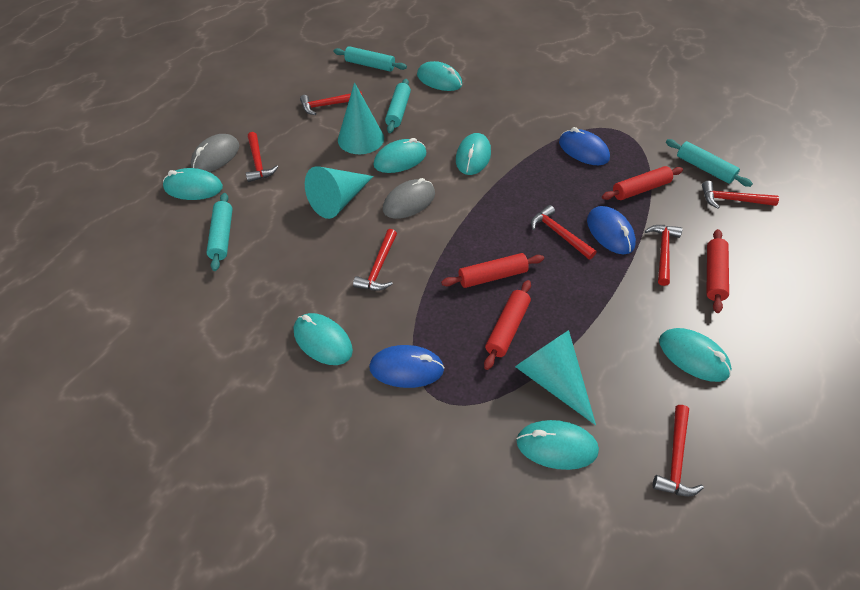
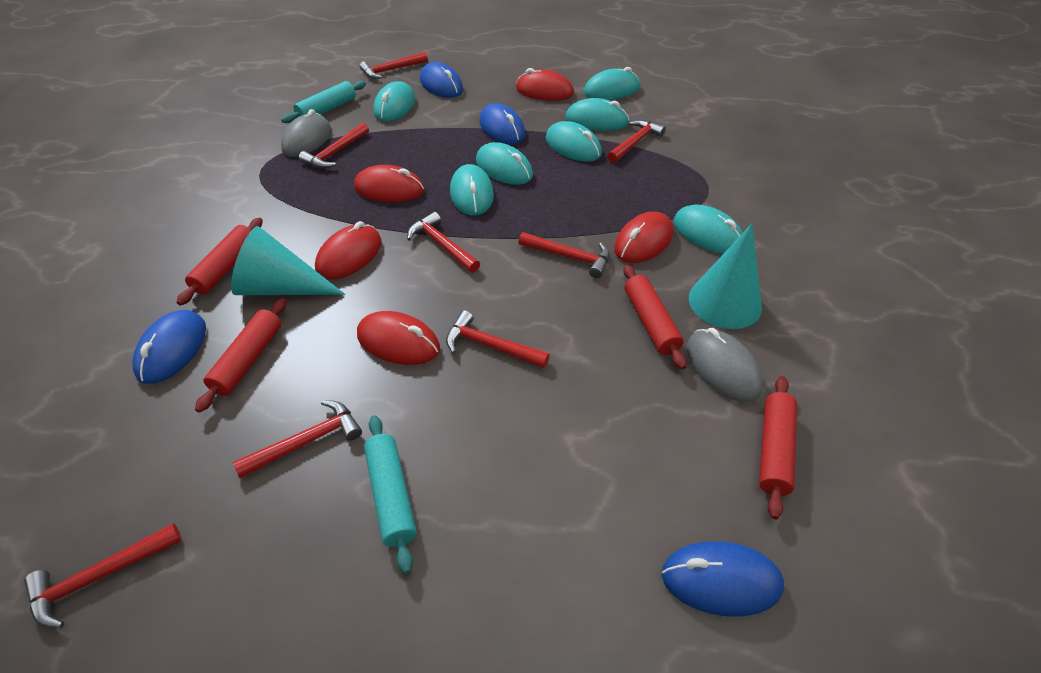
blue mouse: 3 -> 4
red hammer: 7 -> 8
red mouse: 0 -> 5
turquoise cone: 3 -> 2
turquoise rolling pin: 4 -> 2

